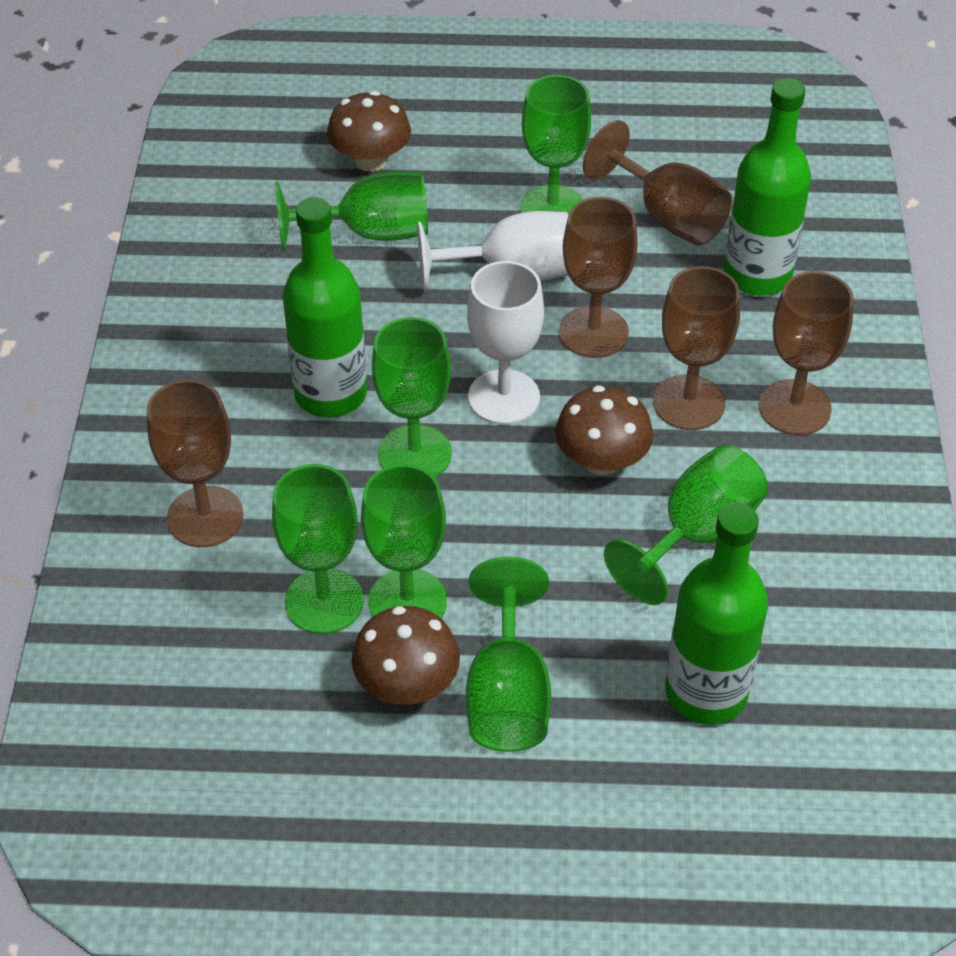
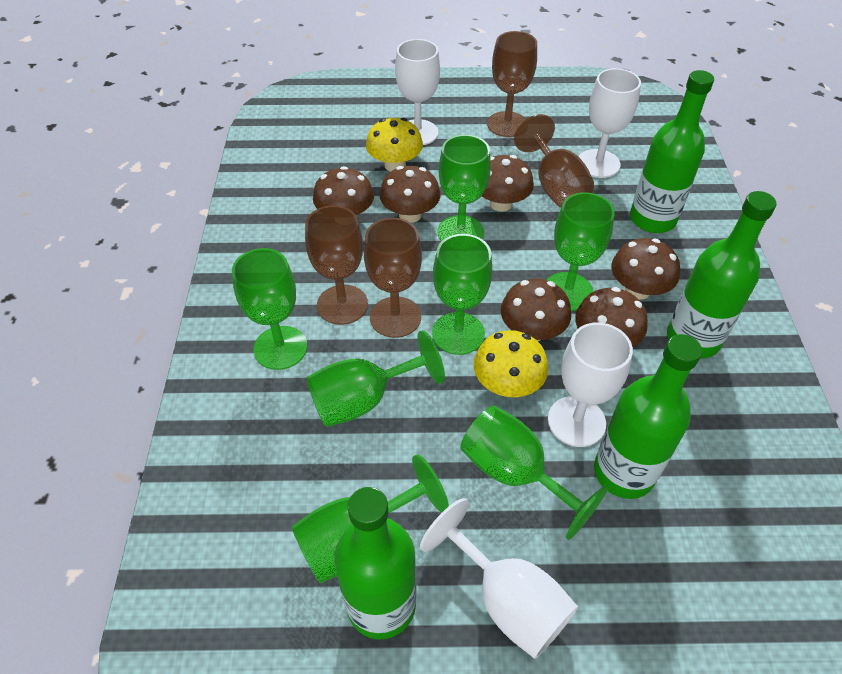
brown goblet: 5 -> 4
brown mushroom: 3 -> 6
green bottle: 3 -> 4
white goblet: 2 -> 4
yellow mushroom: 0 -> 2

